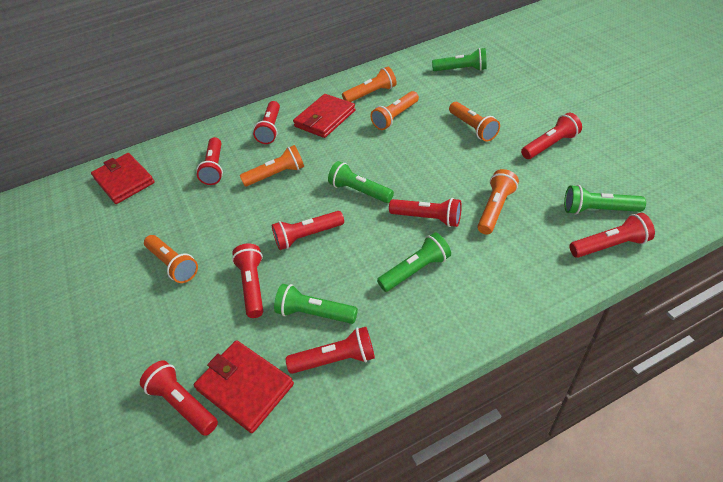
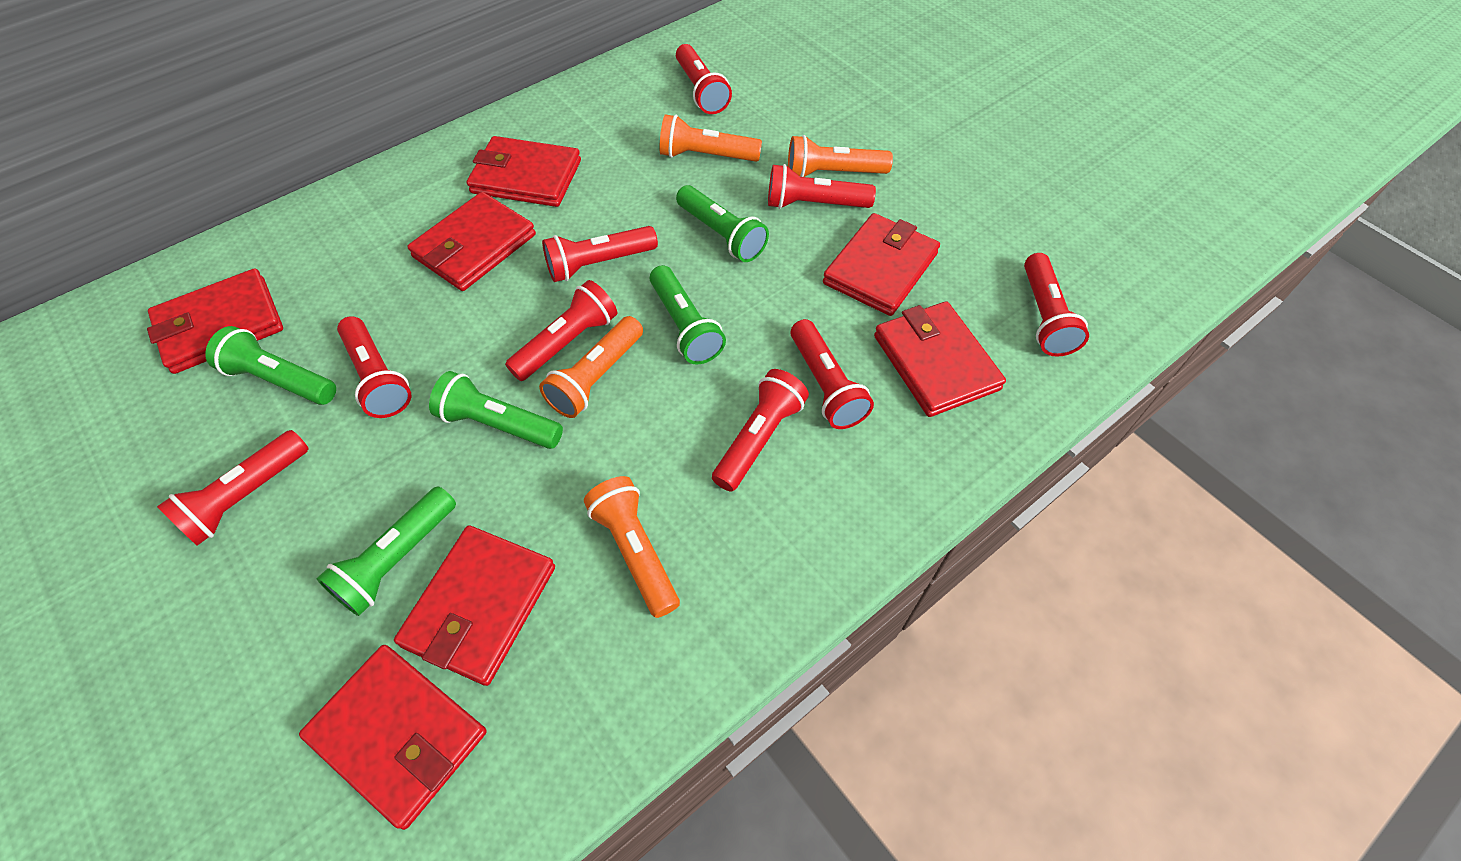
orange flashlight: 6 -> 4
red wallet: 3 -> 7

